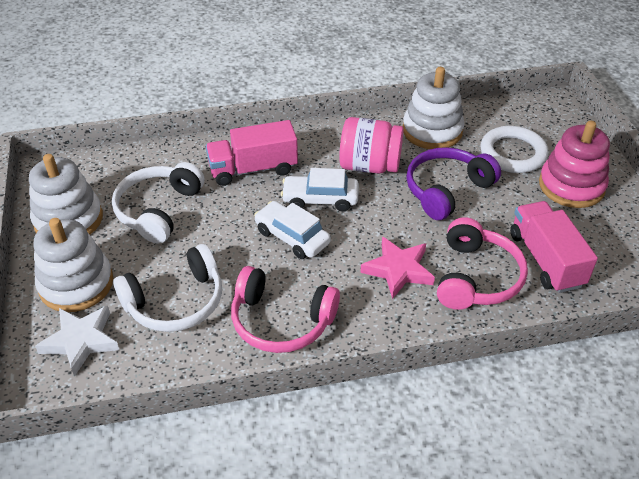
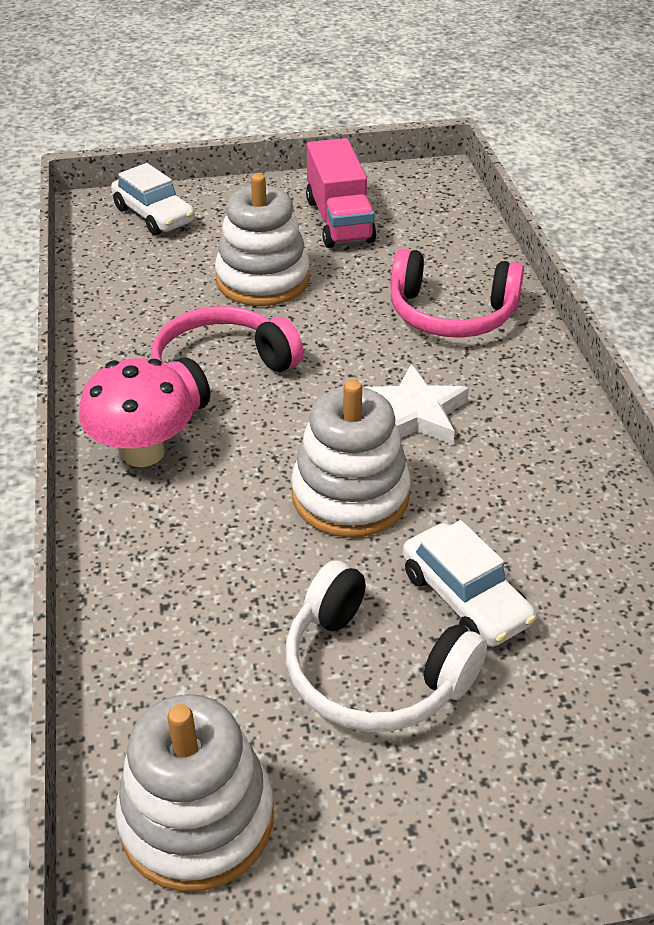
pink jar: 1 -> 0
pink mushroom: 0 -> 1
pink stacking toy: 1 -> 0
pink star: 1 -> 0
pink truck: 2 -> 1
purple headphones: 1 -> 0
white headphones: 2 -> 1
white ring: 1 -> 0

